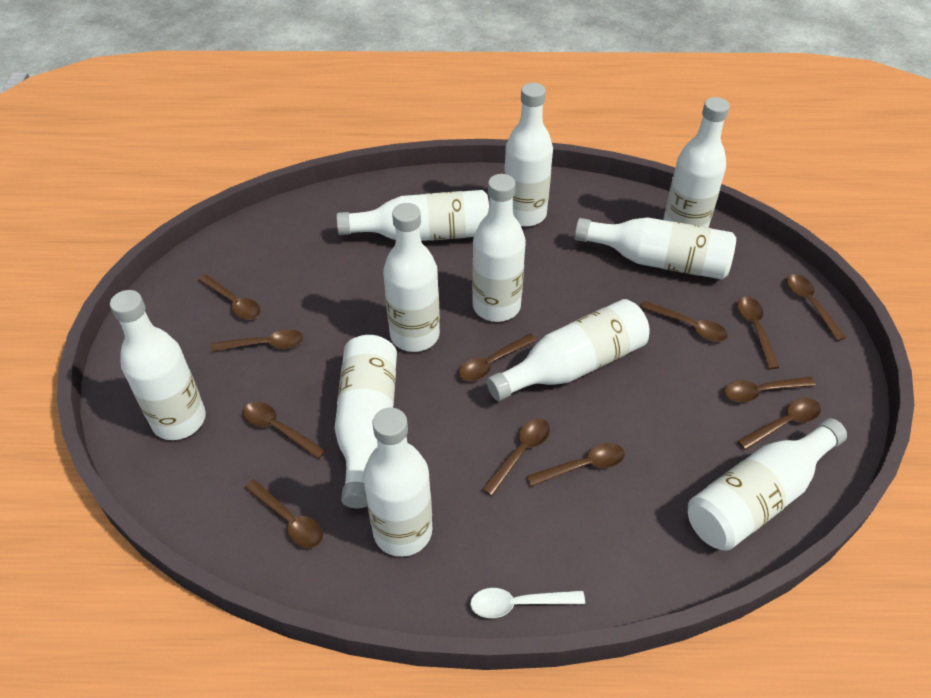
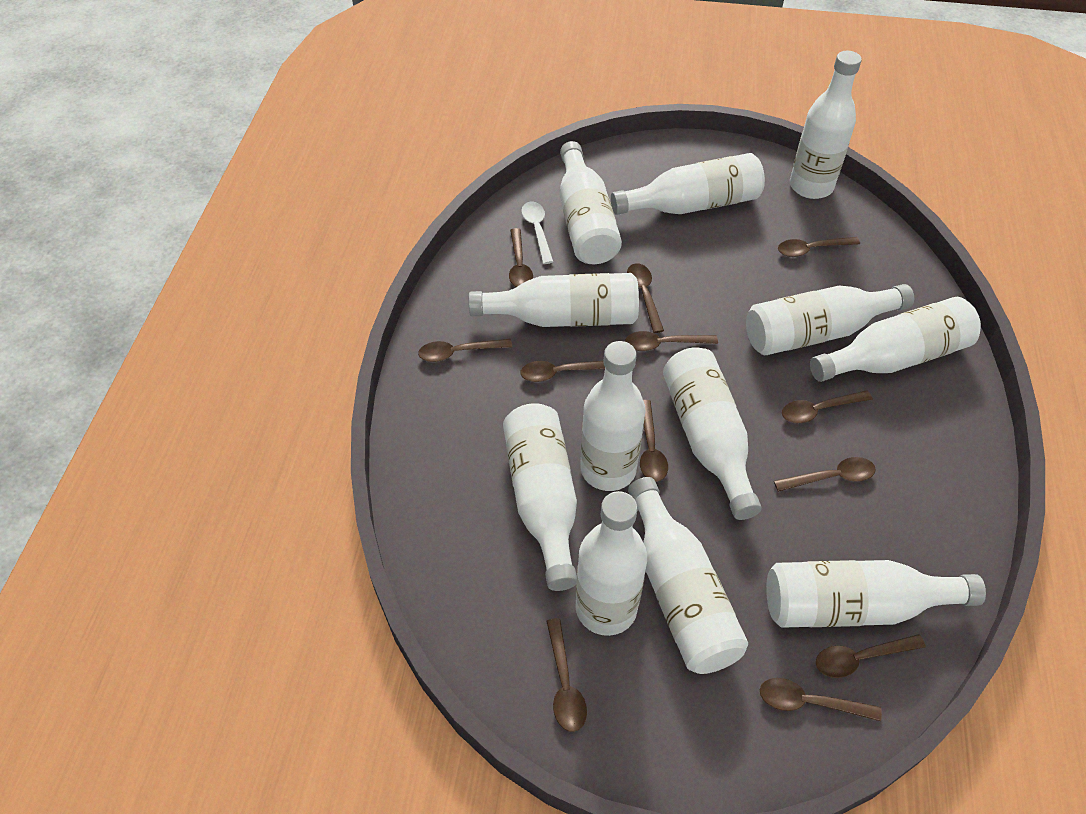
white bottle: 11 -> 12

